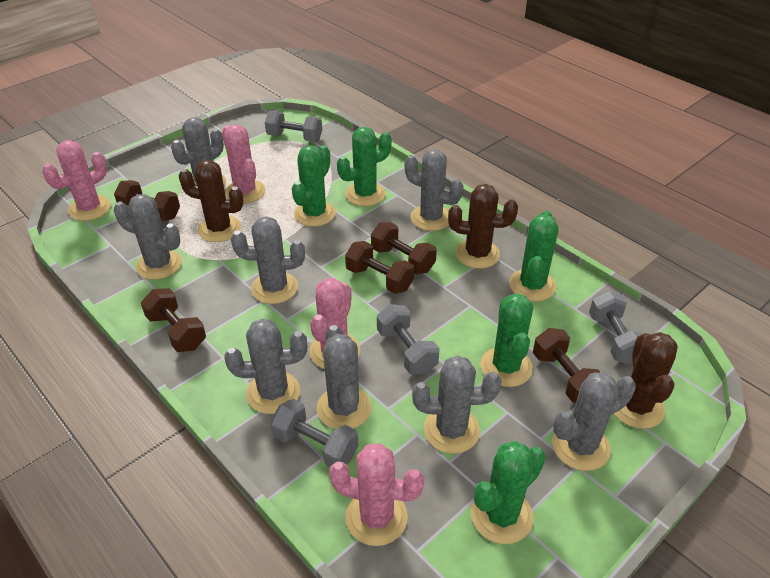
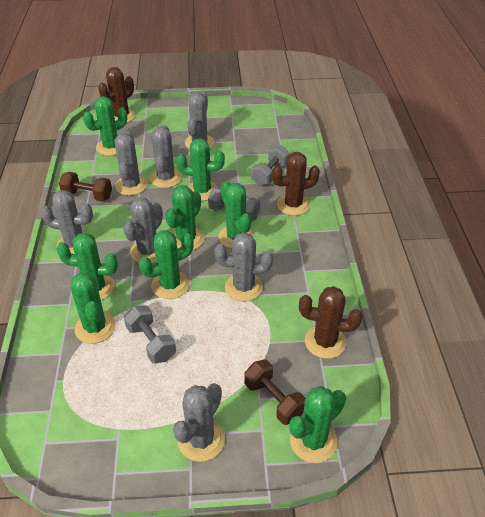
brown dumbbell: 5 -> 2
green cactus: 5 -> 8
grey cactus: 8 -> 7
grey dumbbell: 4 -> 3
pink cactus: 4 -> 0

